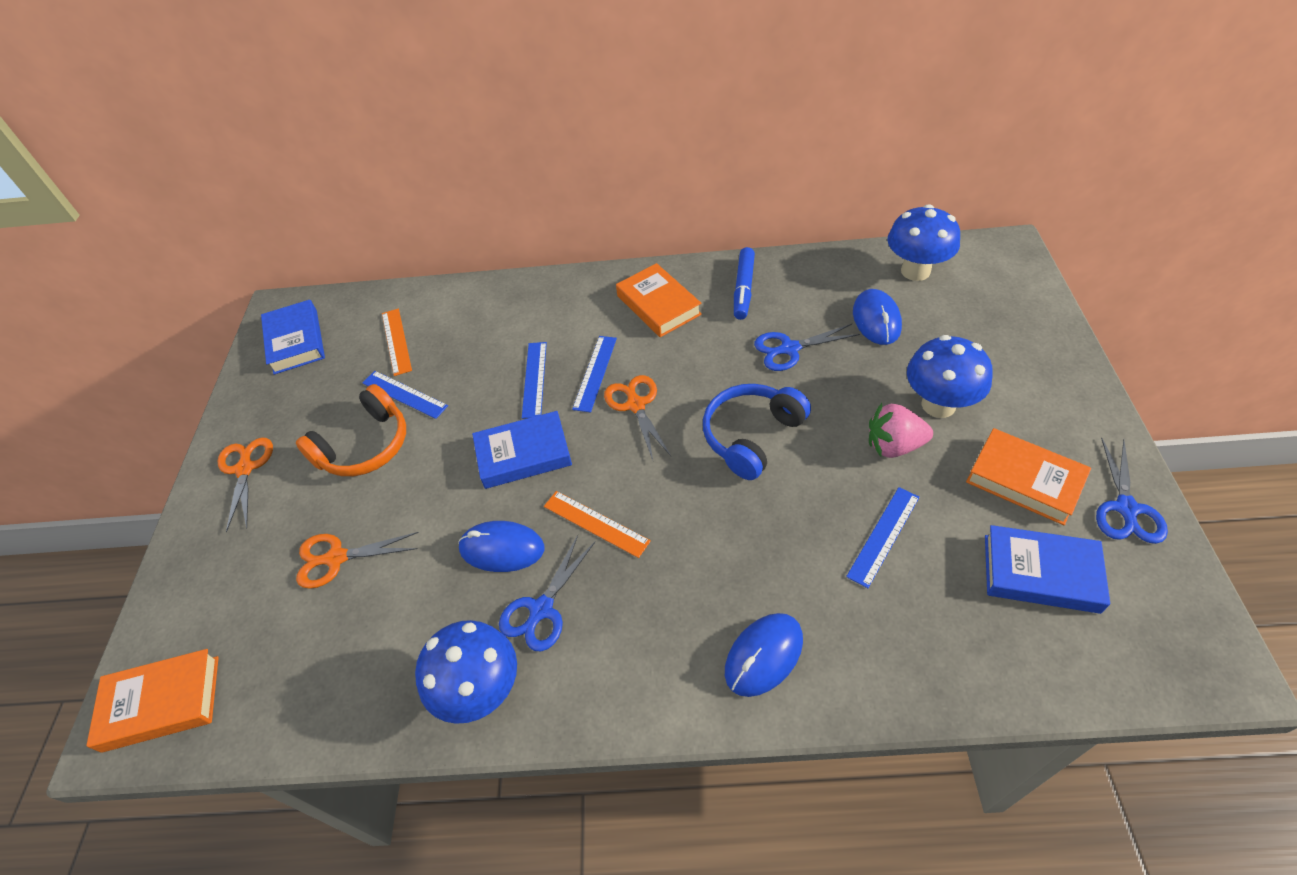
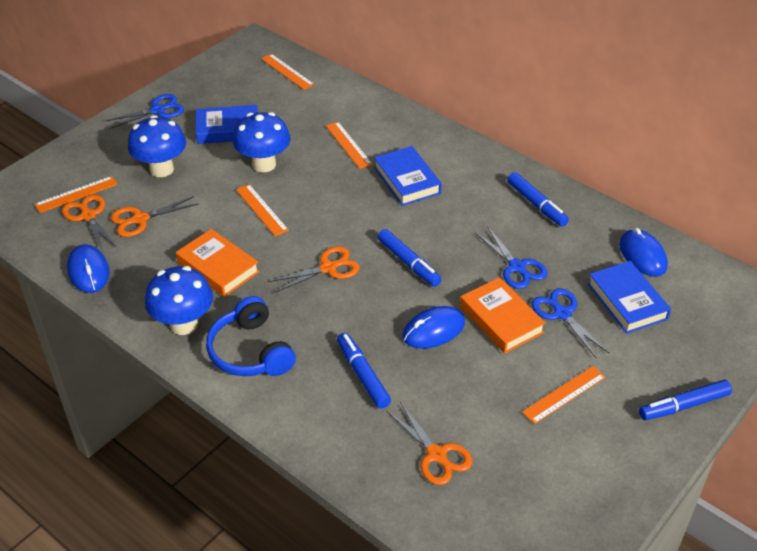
blue marker: 1 -> 4
blue ruler: 4 -> 0
orange book: 3 -> 2
orange headphones: 1 -> 0
orange ruler: 2 -> 5
orange scissors: 3 -> 4
pink strawberry: 1 -> 0

